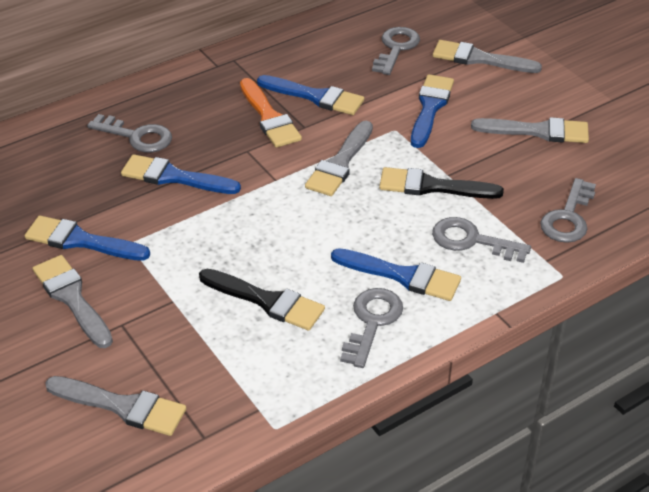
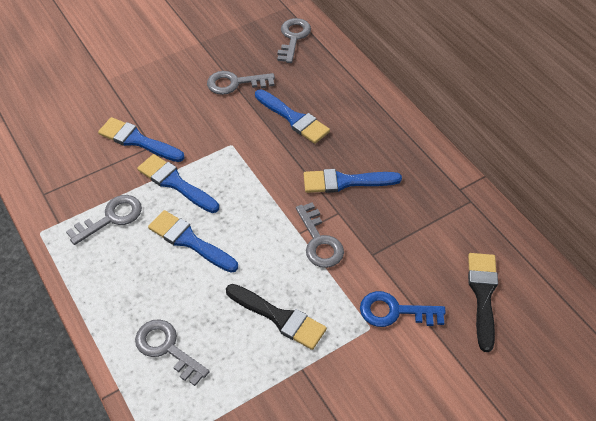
blue key: 0 -> 1
grey brush: 5 -> 0
orange brush: 1 -> 0

